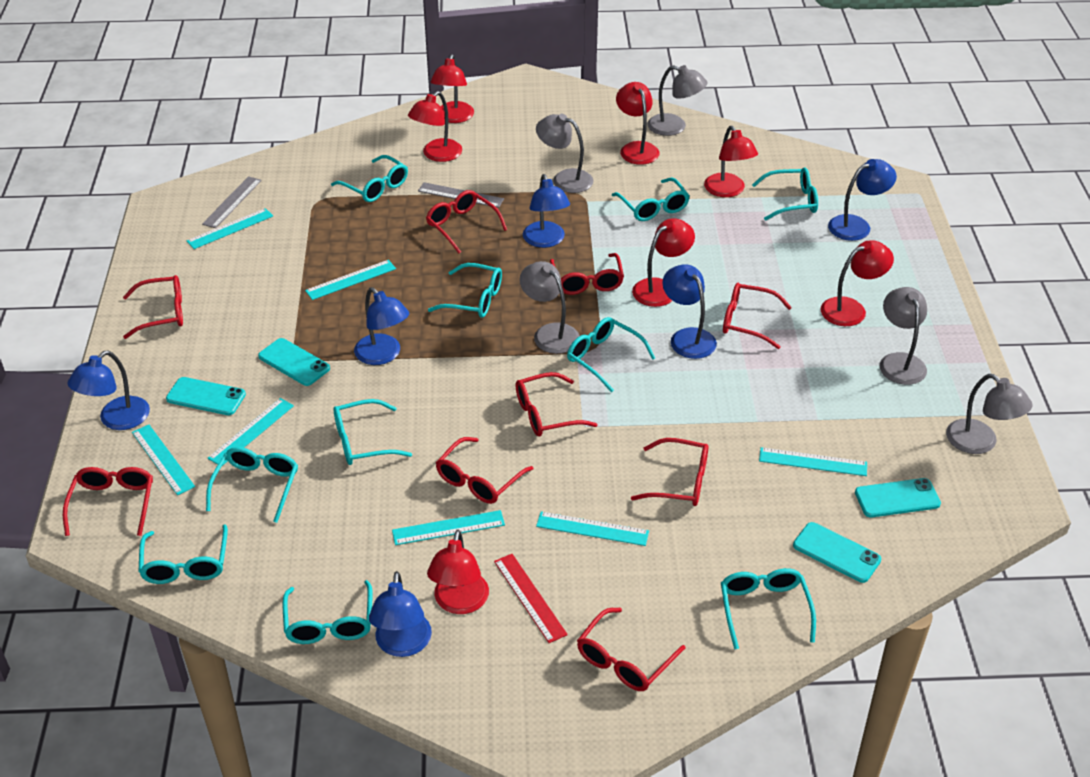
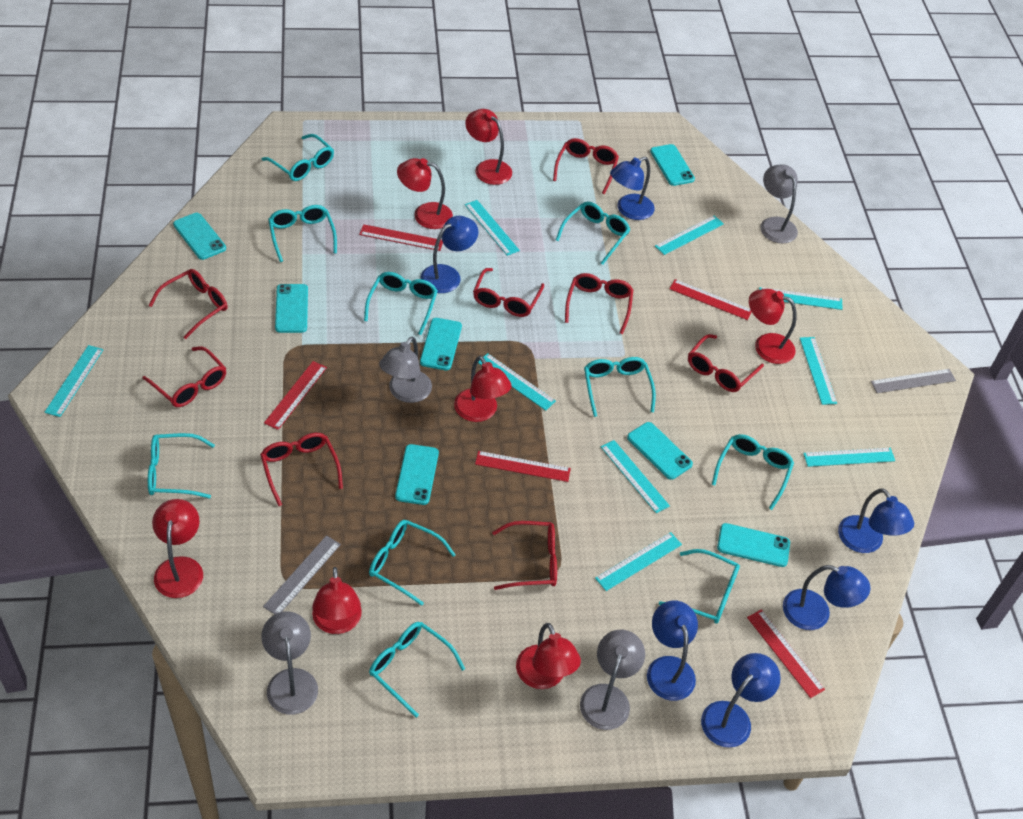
grey lamp: 5 -> 4
red glasses: 9 -> 8
red ruler: 1 -> 5
turquoise phone: 4 -> 7
turquoise ruler: 7 -> 9

